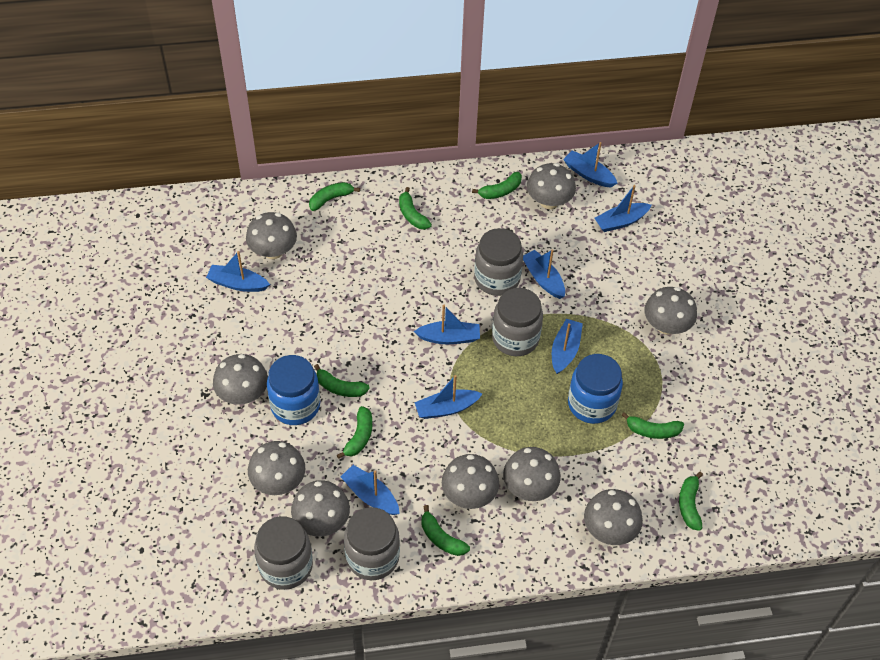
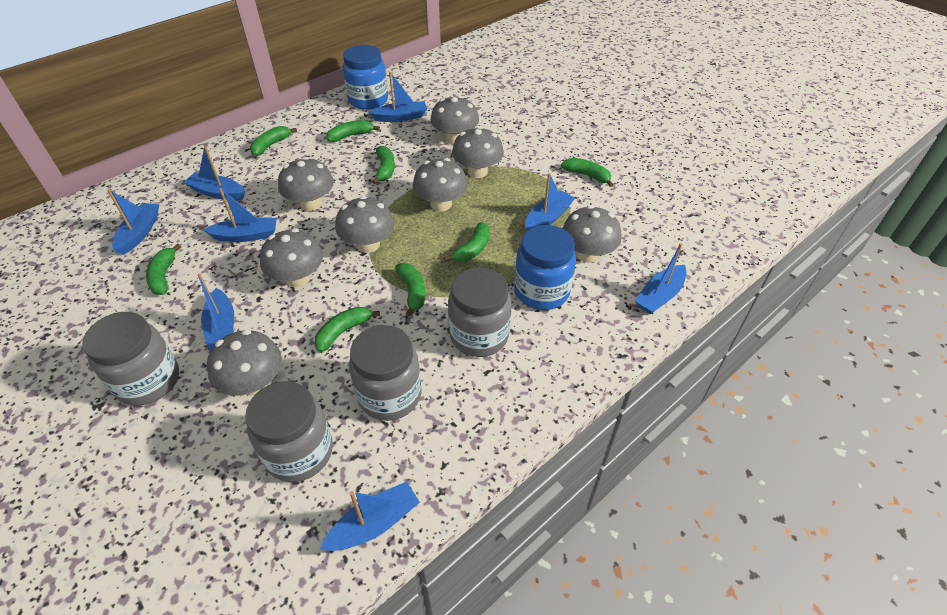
grey mushroom: 9 -> 8

